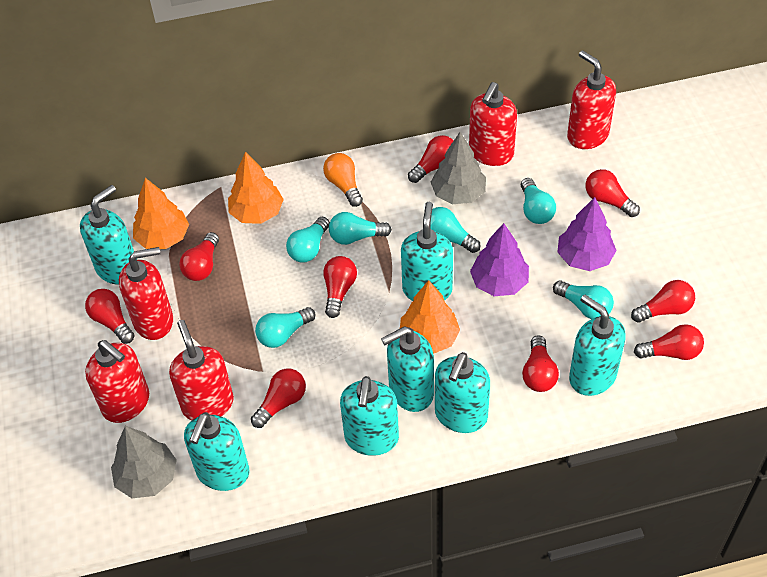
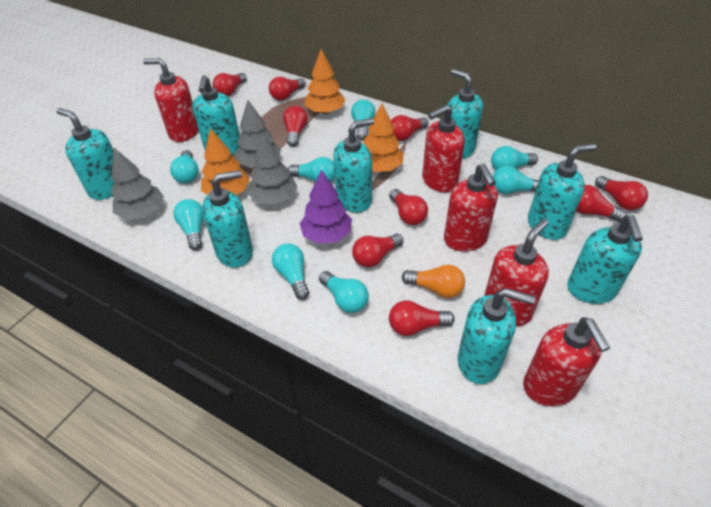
grey tree: 2 -> 3
purple tree: 2 -> 1
turquoise light bulb: 6 -> 8
turquoise soap dispenser: 7 -> 8

